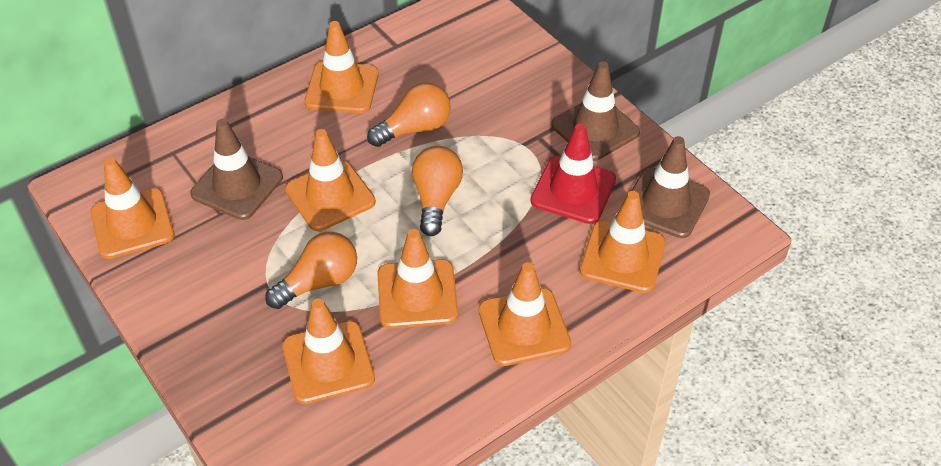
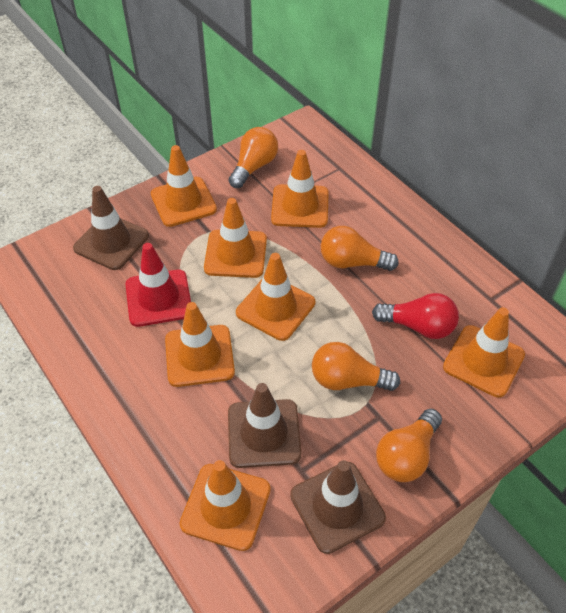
orange light bulb: 3 -> 4
red light bulb: 0 -> 1

